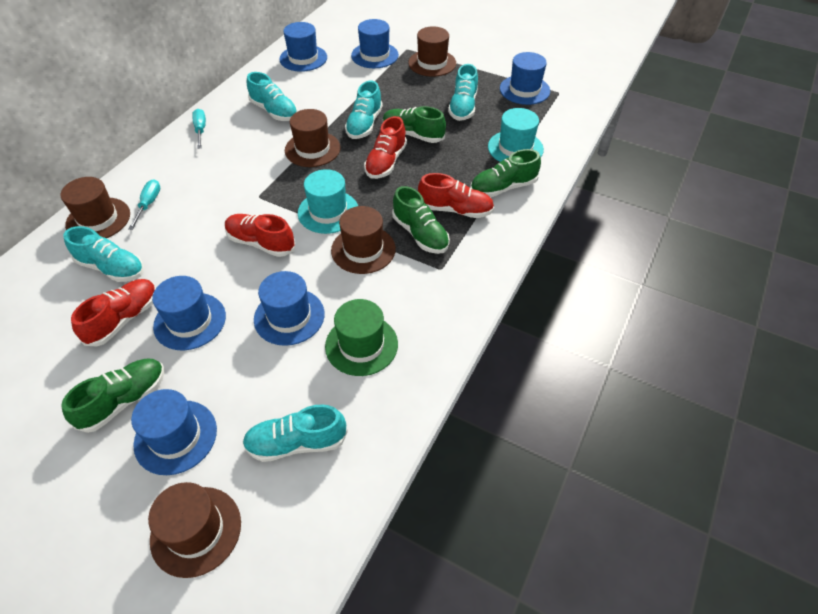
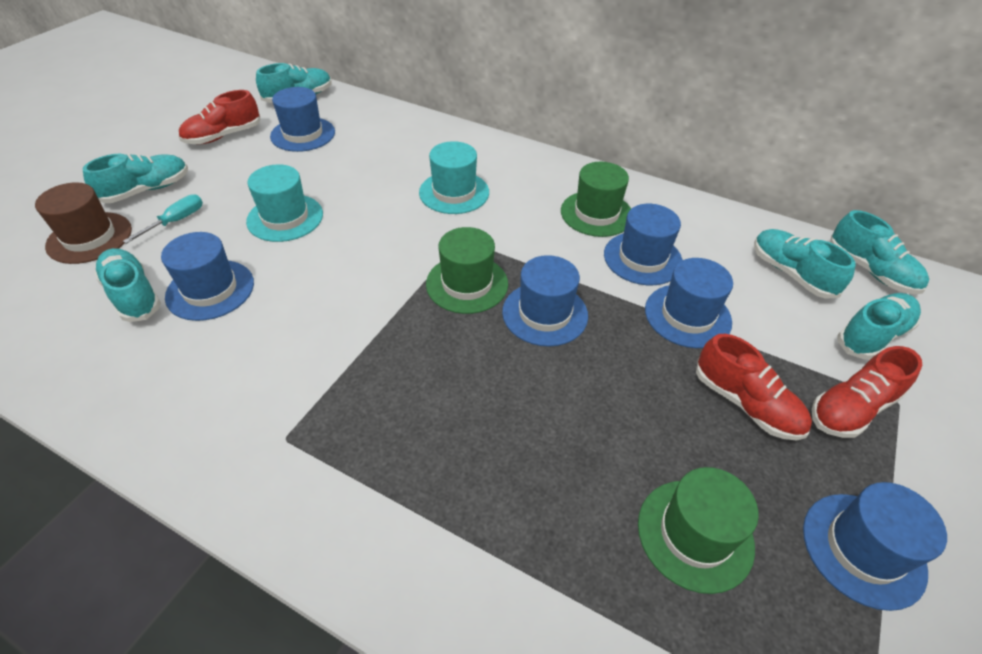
brown hat: 5 -> 1
green hat: 1 -> 3
green shoe: 4 -> 0
red shoe: 4 -> 3
turquoise screwdriver: 2 -> 1
turquoise shoe: 5 -> 6

